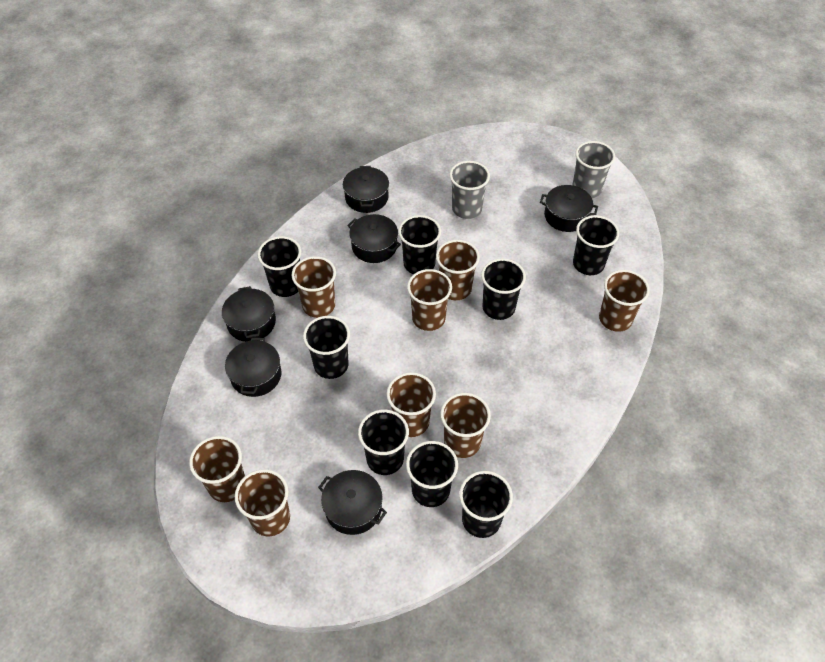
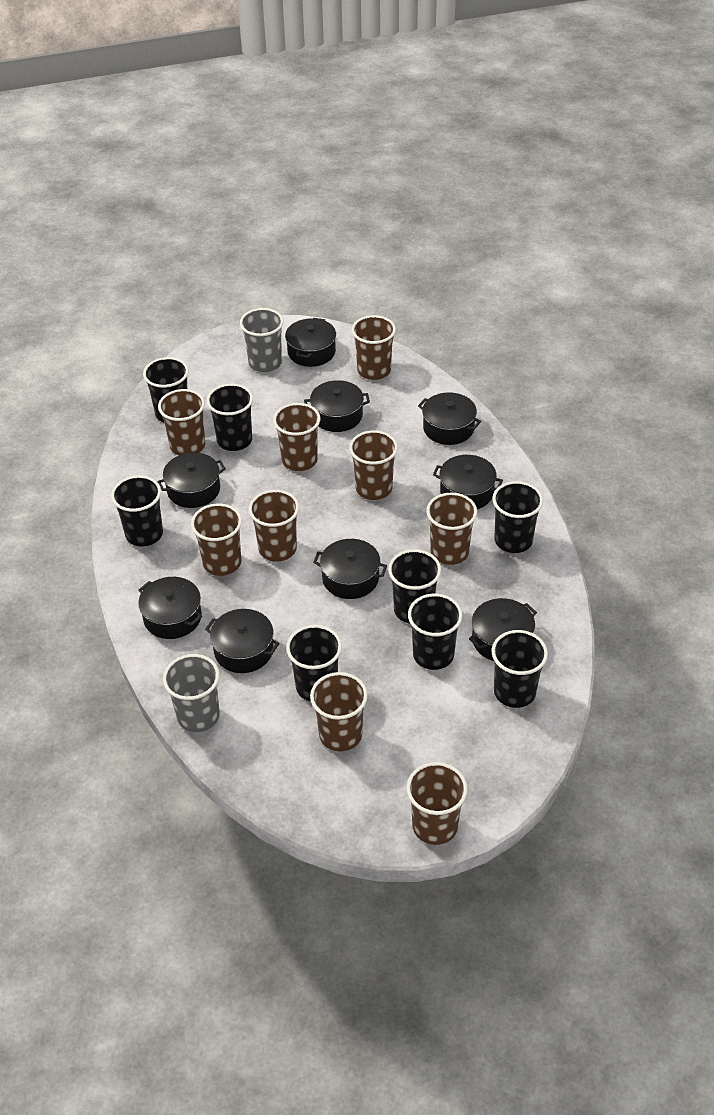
black pot: 6 -> 9
brown cup: 8 -> 9

